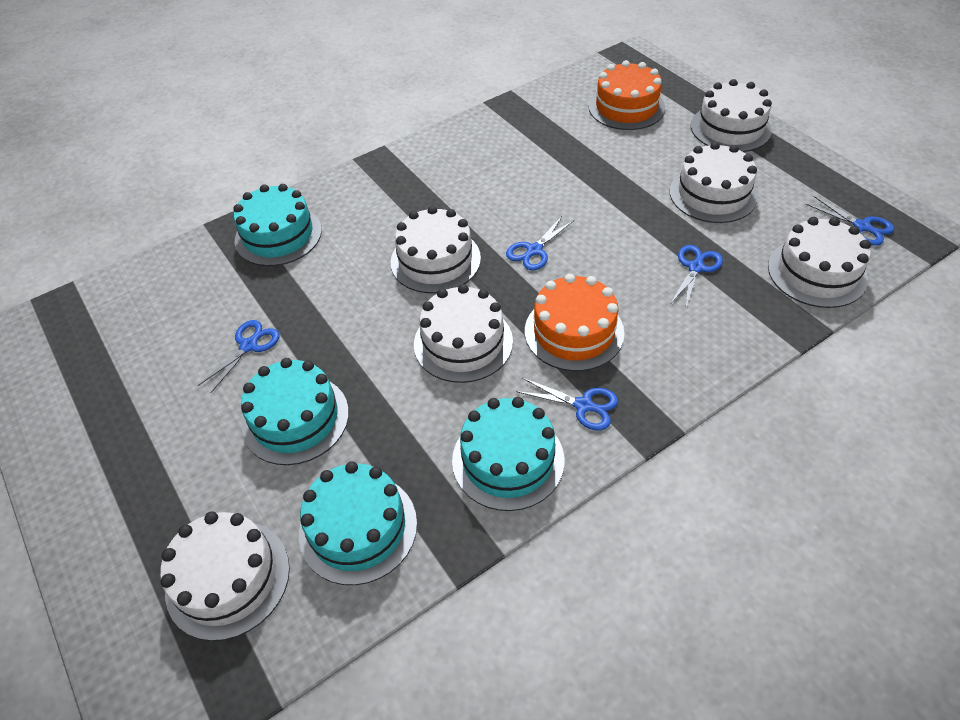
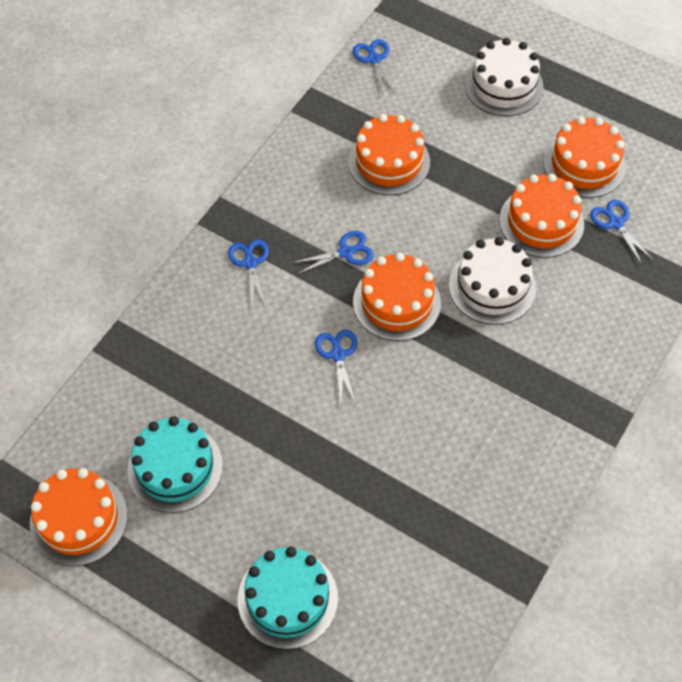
orange cake: 2 -> 5
turquoise cake: 4 -> 2
white cake: 6 -> 2

